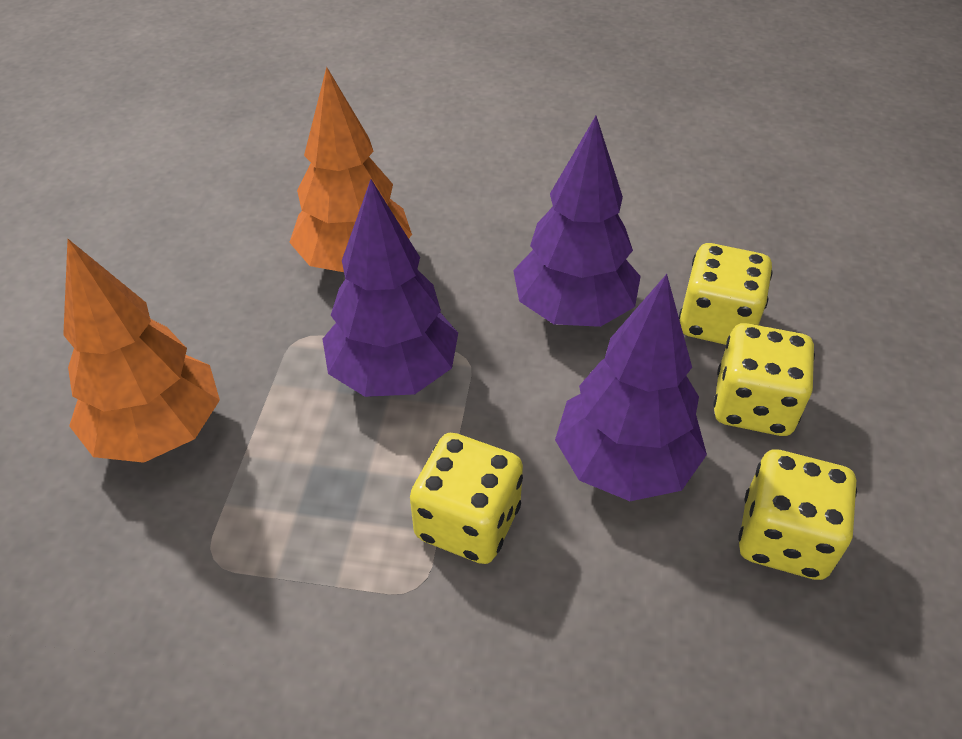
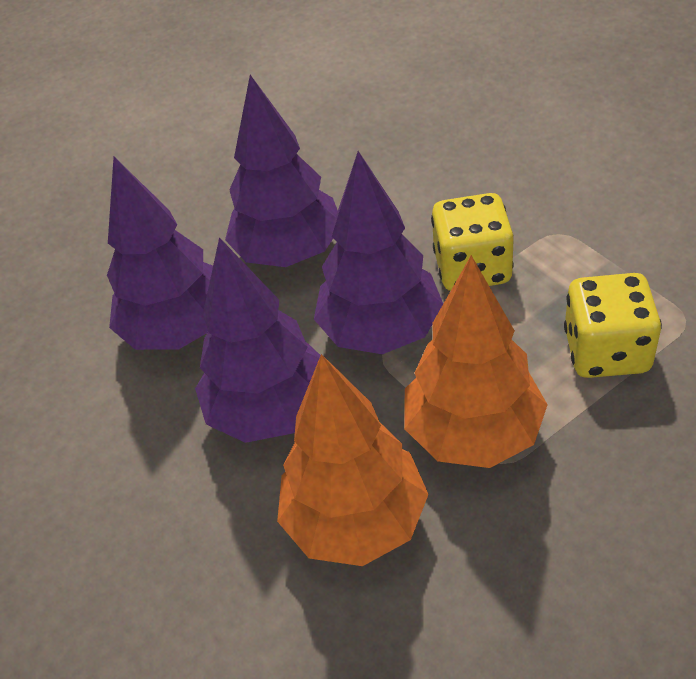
purple tree: 3 -> 4
yellow dice: 4 -> 2

